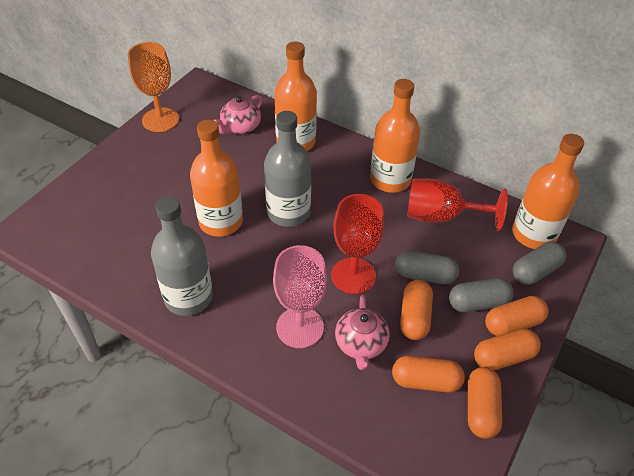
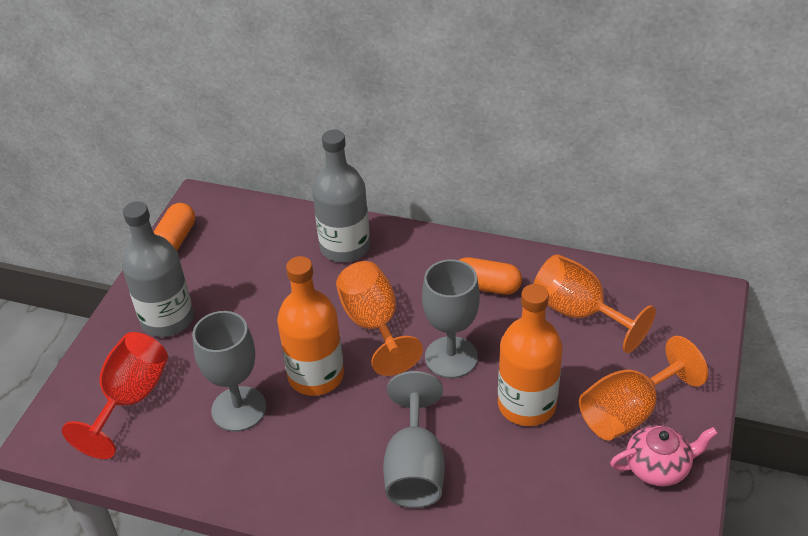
grey capsule: 3 -> 0
grey goblet: 0 -> 3
orange bottle: 4 -> 2
orange capsule: 5 -> 2
orange goblet: 1 -> 3
pink goblet: 1 -> 0
pink teapot: 2 -> 1
red goblet: 2 -> 1

